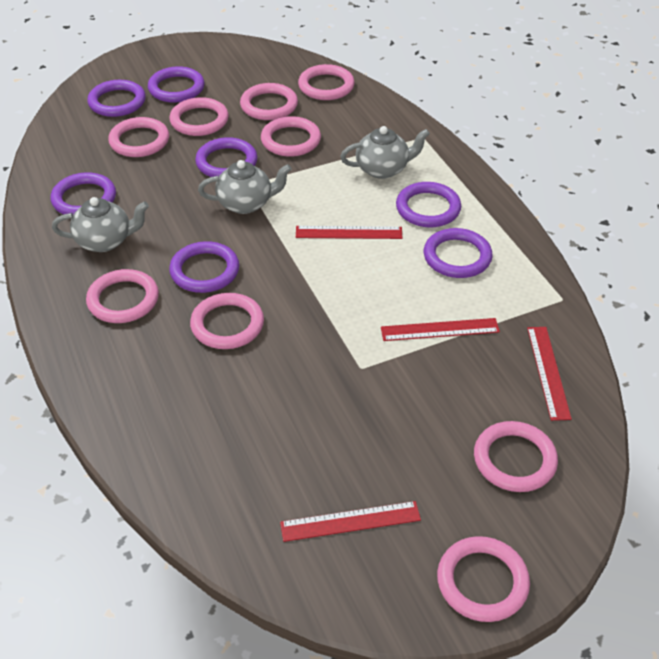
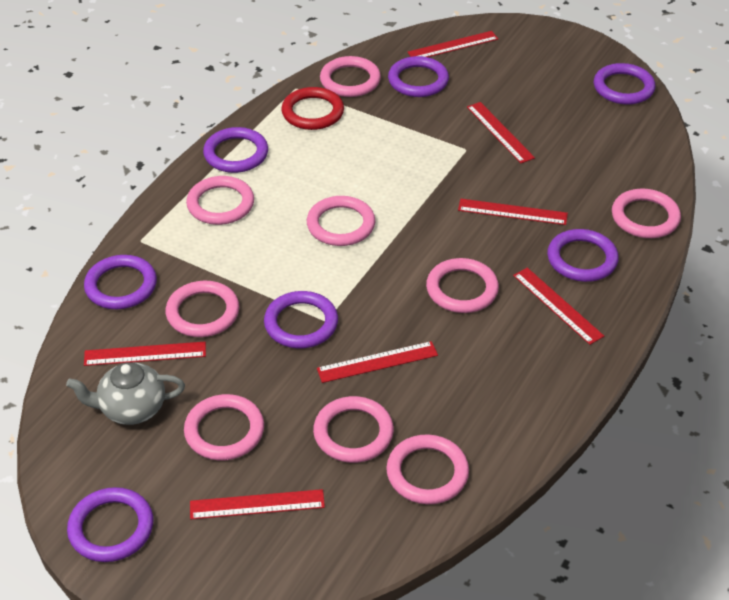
grey teapot: 3 -> 1
red ring: 0 -> 1
red ruler: 4 -> 7

